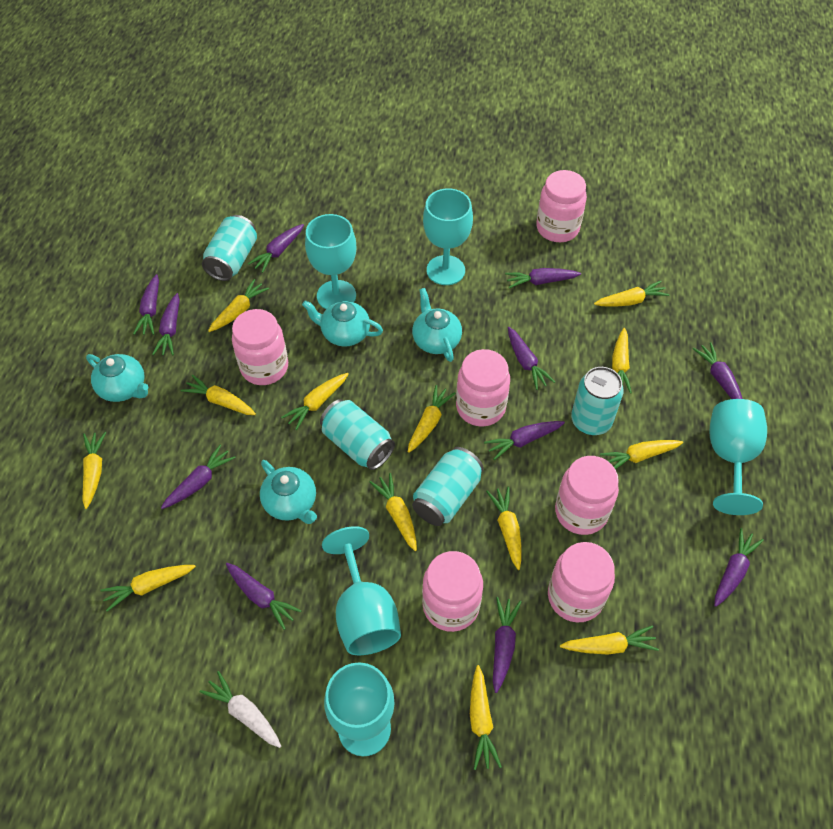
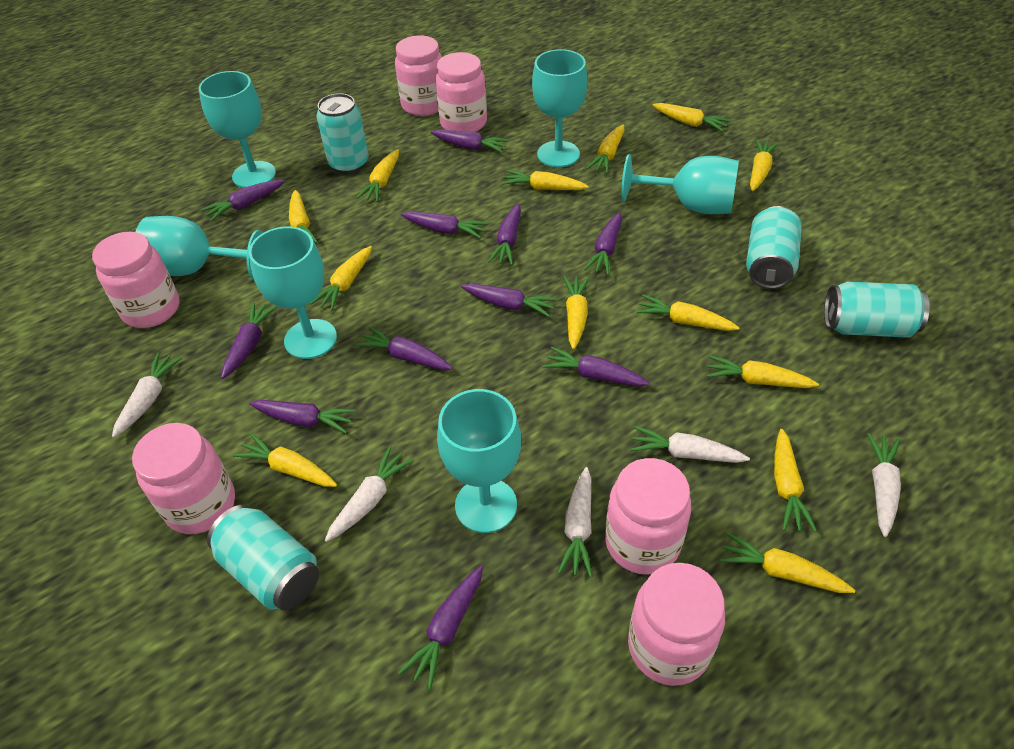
turquoise goblet: 5 -> 6
turquoise teapot: 4 -> 0
white carrot: 1 -> 5

